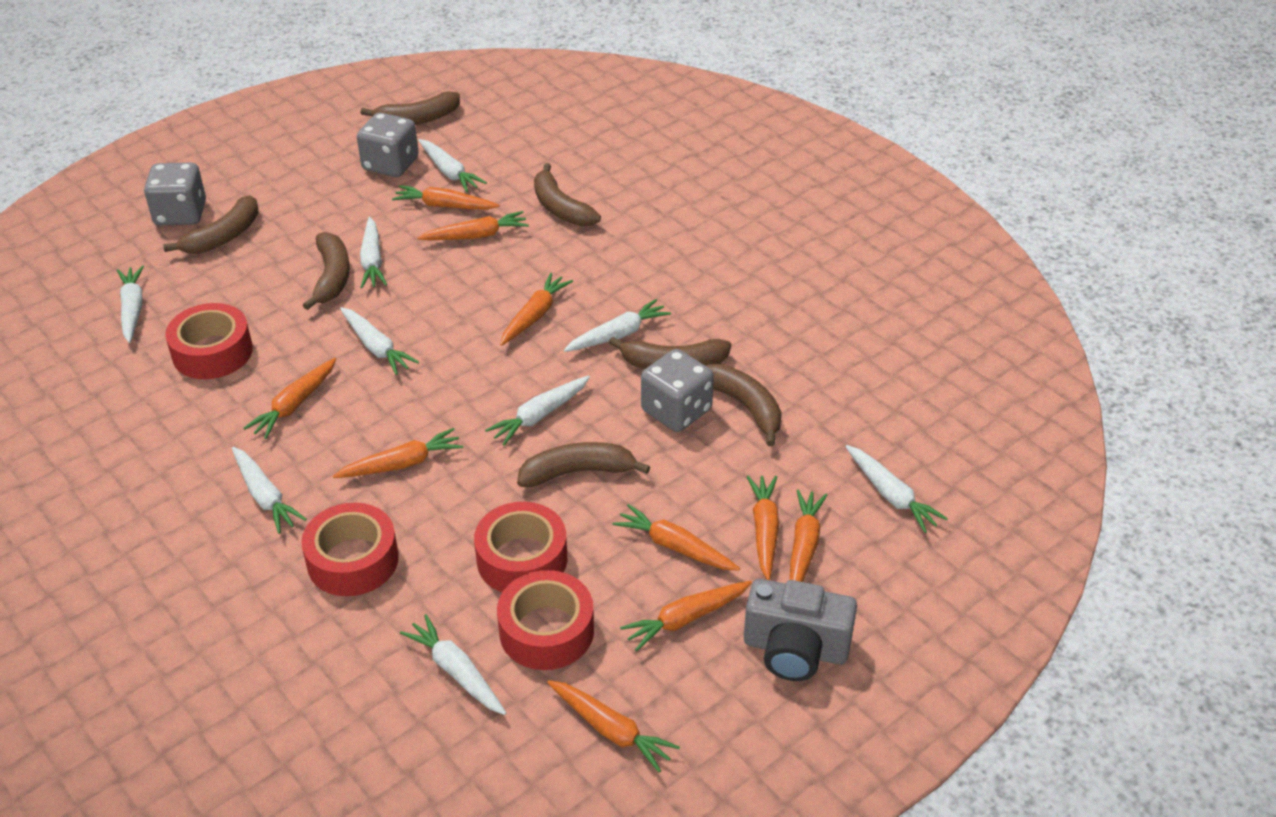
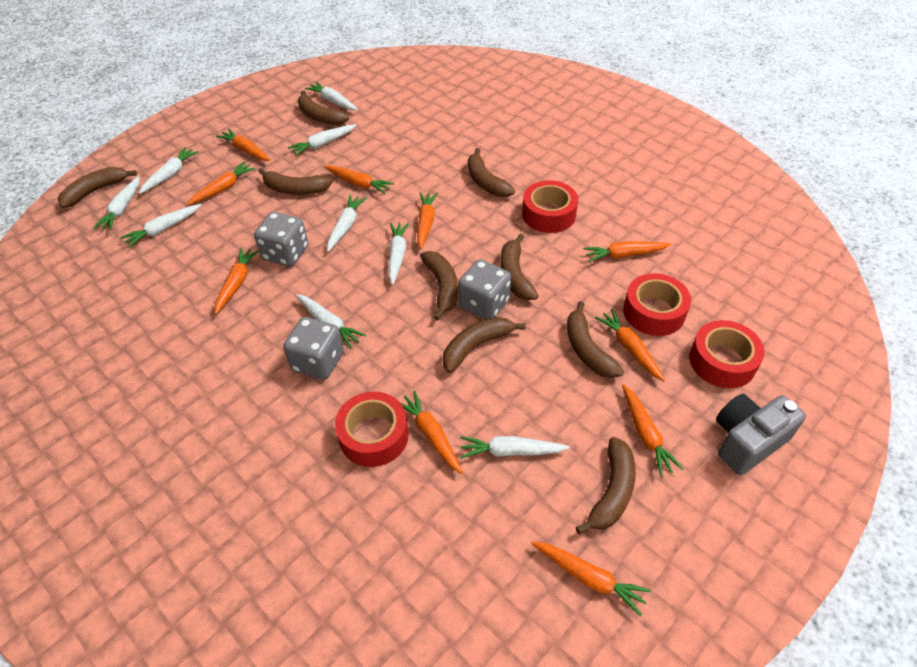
brown banana: 7 -> 9

